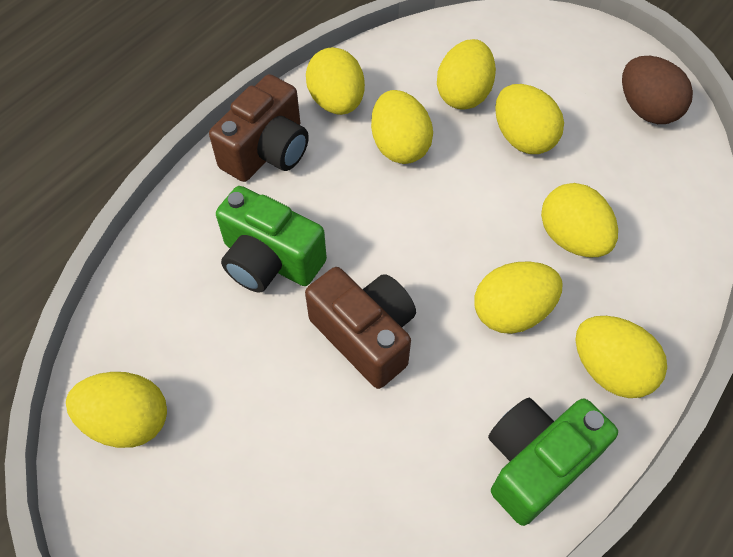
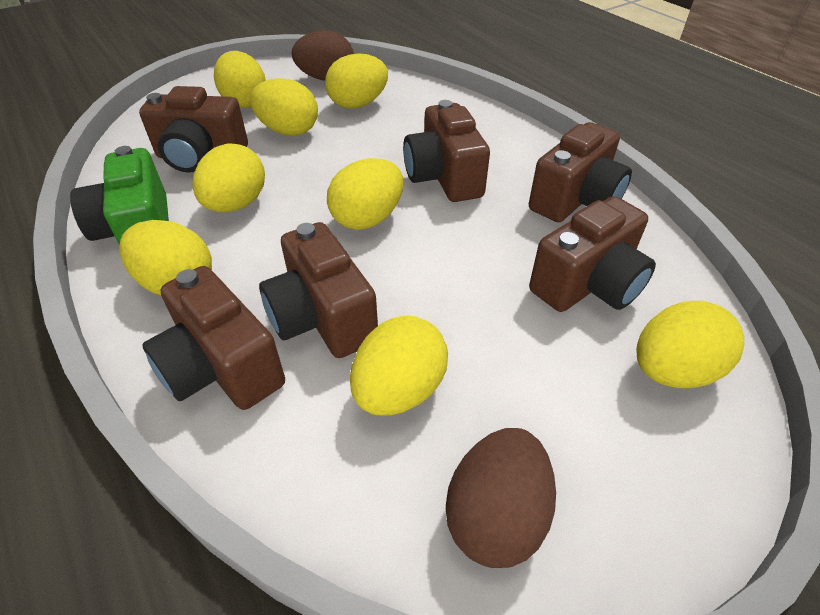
brown camera: 2 -> 6
brown egg: 1 -> 2
green camera: 2 -> 1

